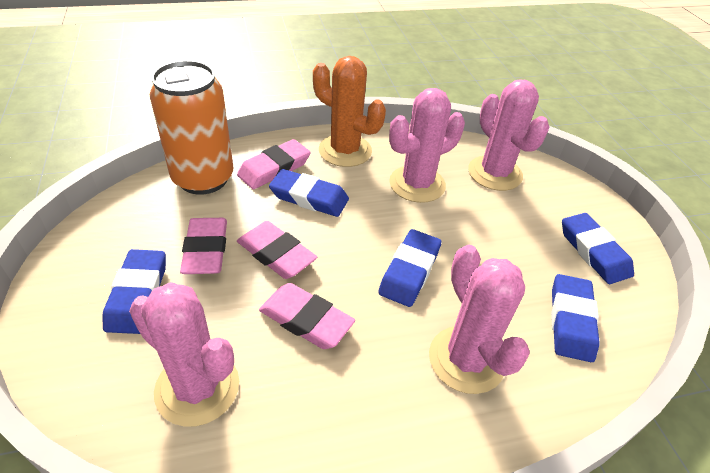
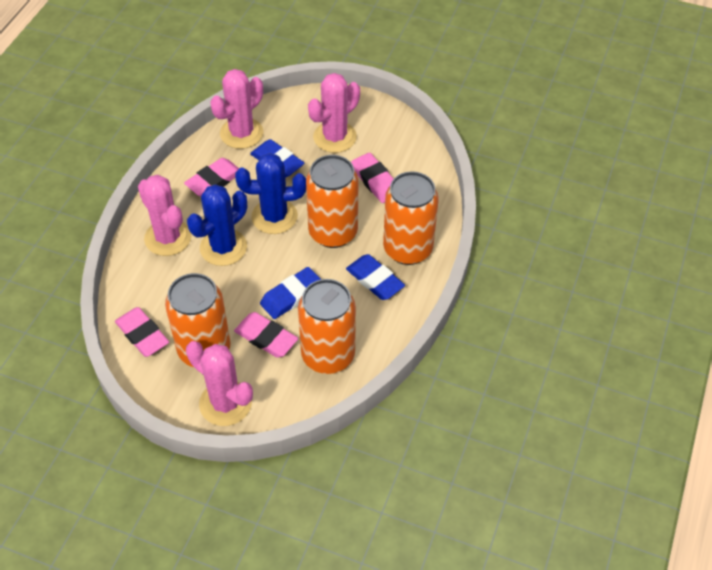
blue cactus: 0 -> 2
blue eraser: 5 -> 3
orange cactus: 1 -> 0
orange can: 1 -> 4

